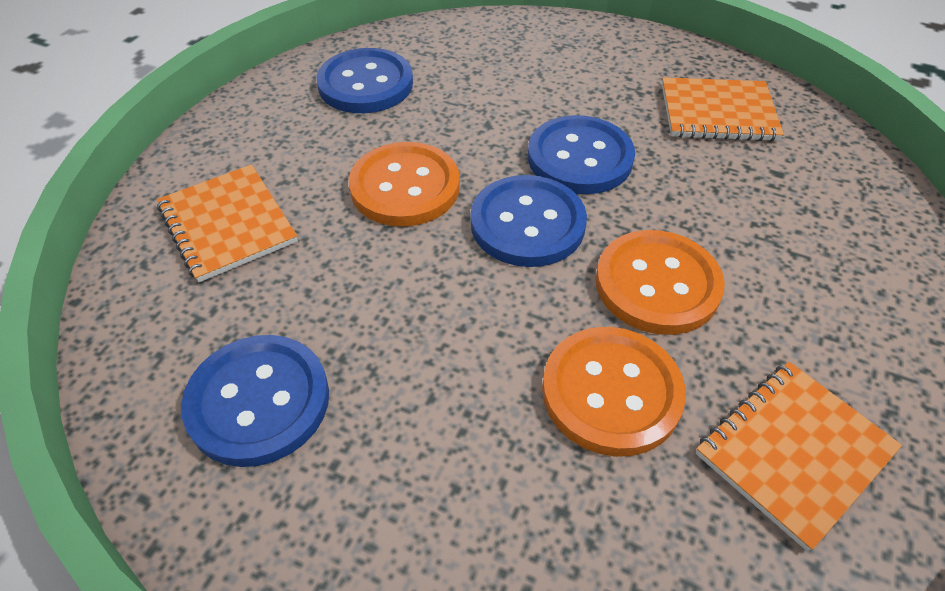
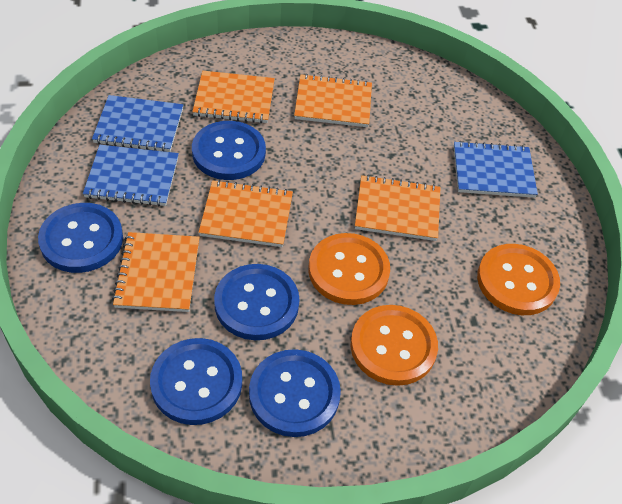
blue button: 4 -> 5
blue notebook: 0 -> 3
orange notebook: 3 -> 5

